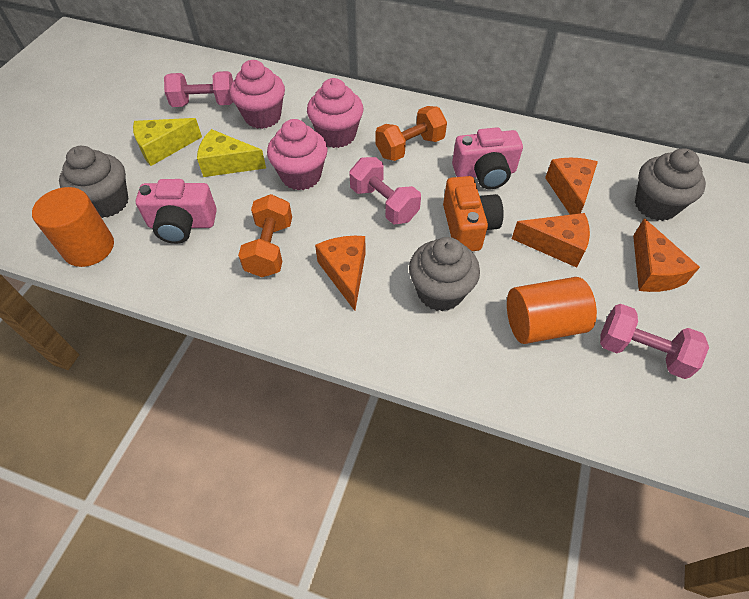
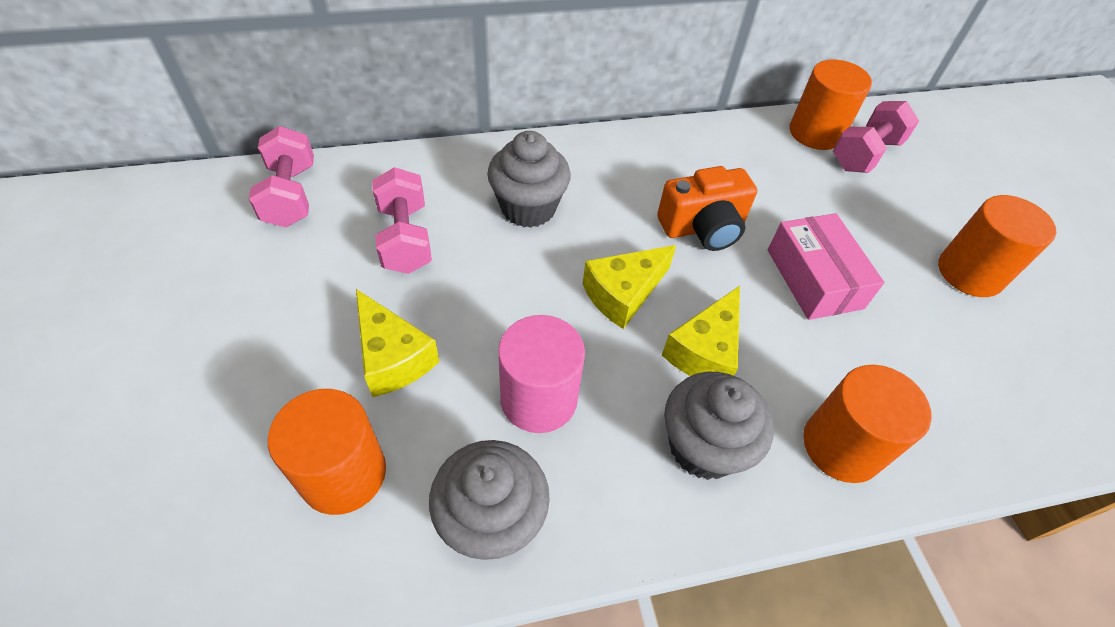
orange cheese: 4 -> 0
orange cylinder: 2 -> 4
orange dumbbell: 2 -> 0
pink box: 0 -> 1
pink camera: 2 -> 0
pink cupcake: 3 -> 0
pink cylinder: 0 -> 1
yellow cheese: 2 -> 3

